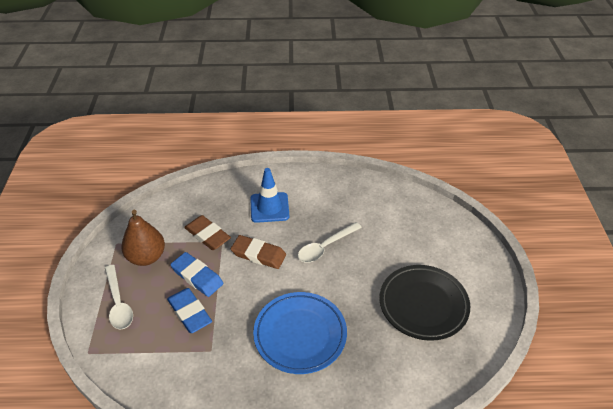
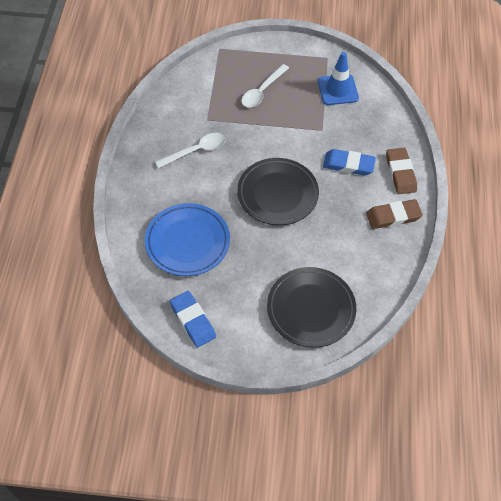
black plate: 1 -> 2
brown pear: 1 -> 0

